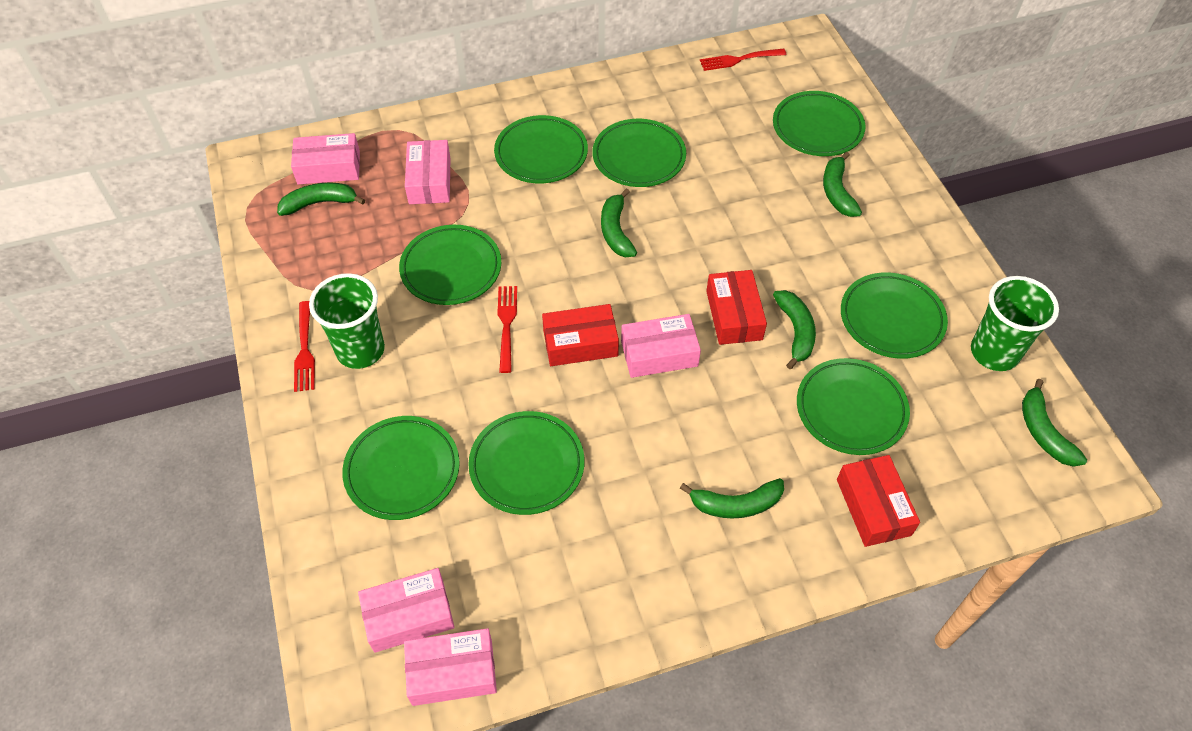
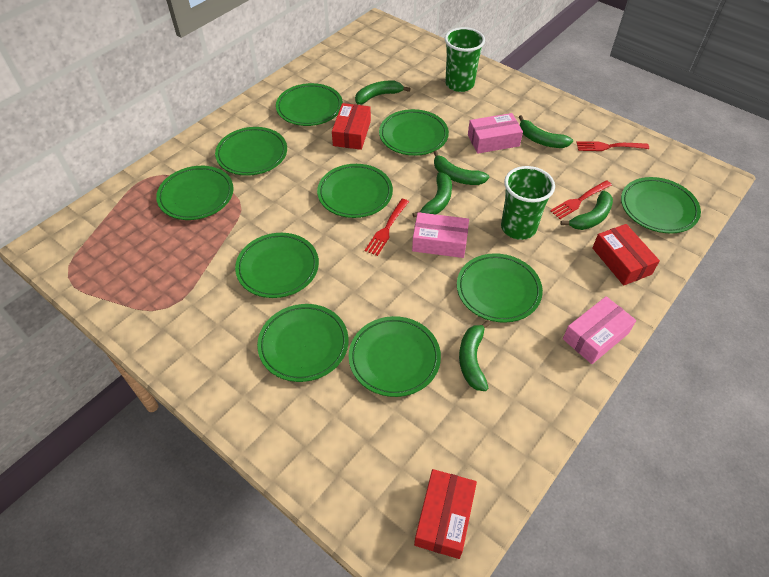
green plate: 8 -> 10
pink box: 5 -> 3

